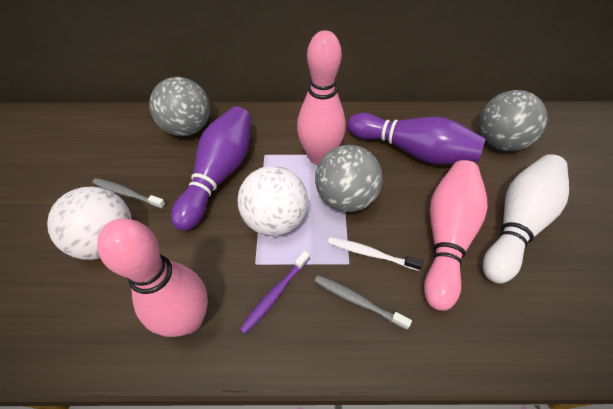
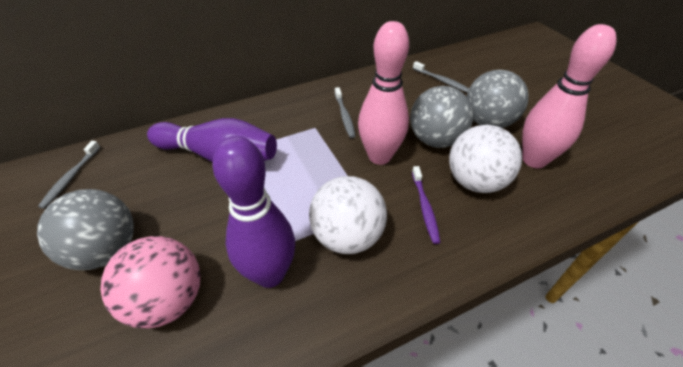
grey toothbrush: 2 -> 3
pink ball: 0 -> 1
pink bowling pin: 3 -> 2
white bowling pin: 1 -> 0
white toothbrush: 1 -> 0

